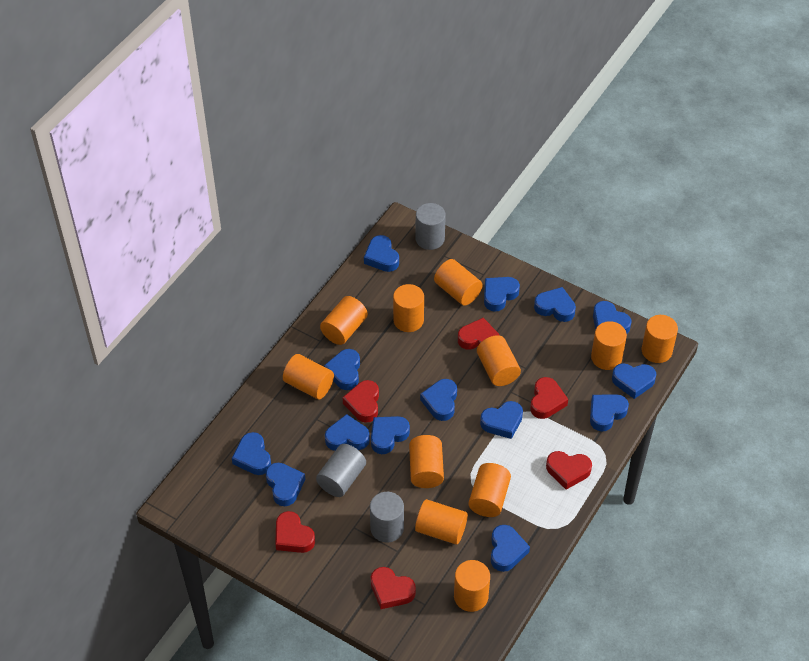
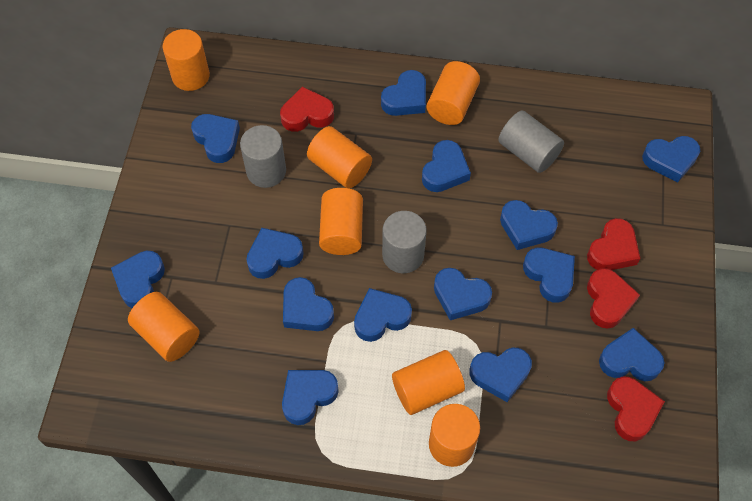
orange cylinder: 11 -> 7
red heart: 6 -> 4

